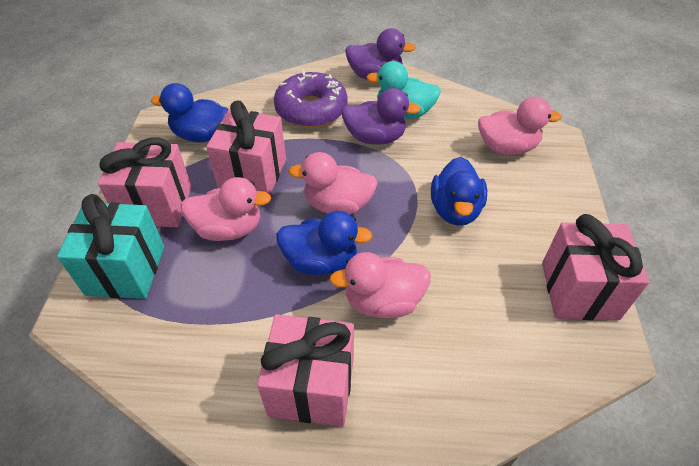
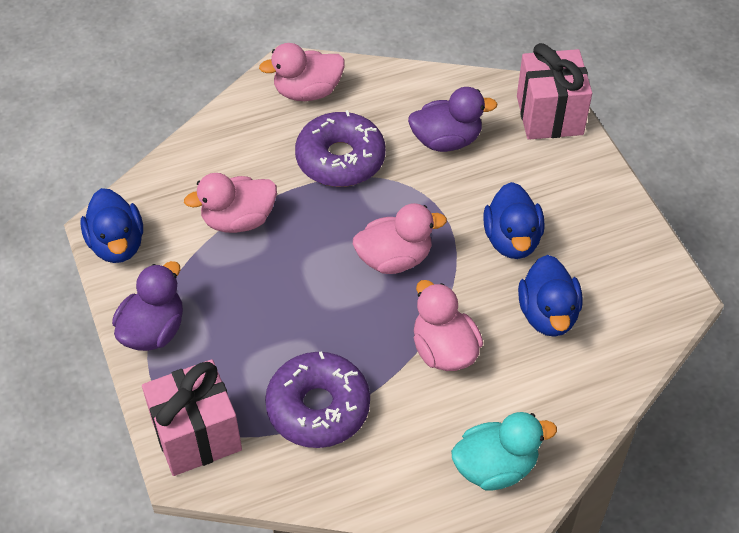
pink gift: 4 -> 2
purple donut: 1 -> 2
turquoise gift: 1 -> 0

